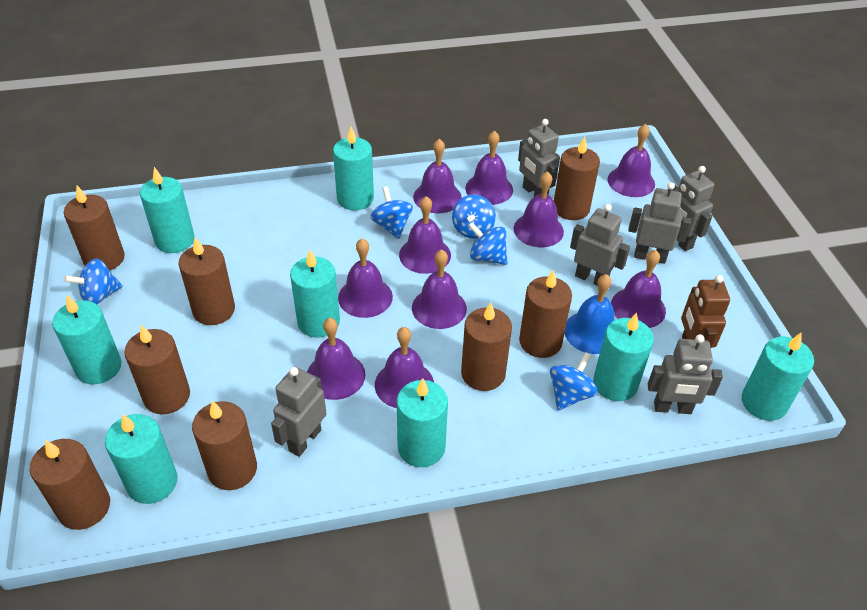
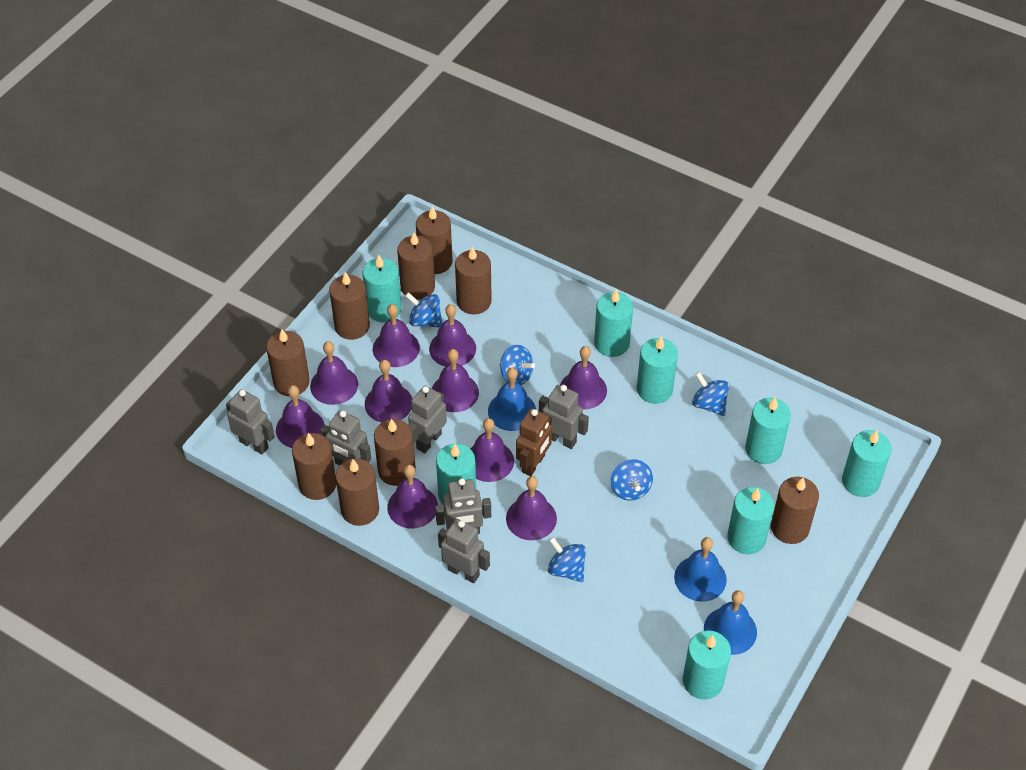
blue bell: 1 -> 3
brown candle: 8 -> 9

